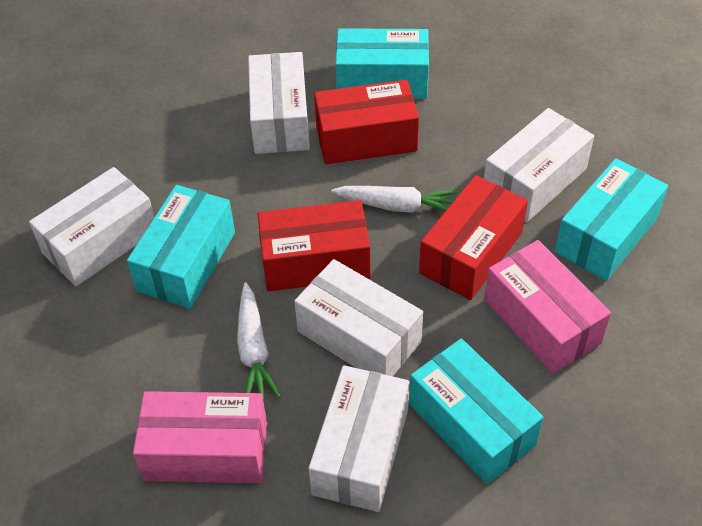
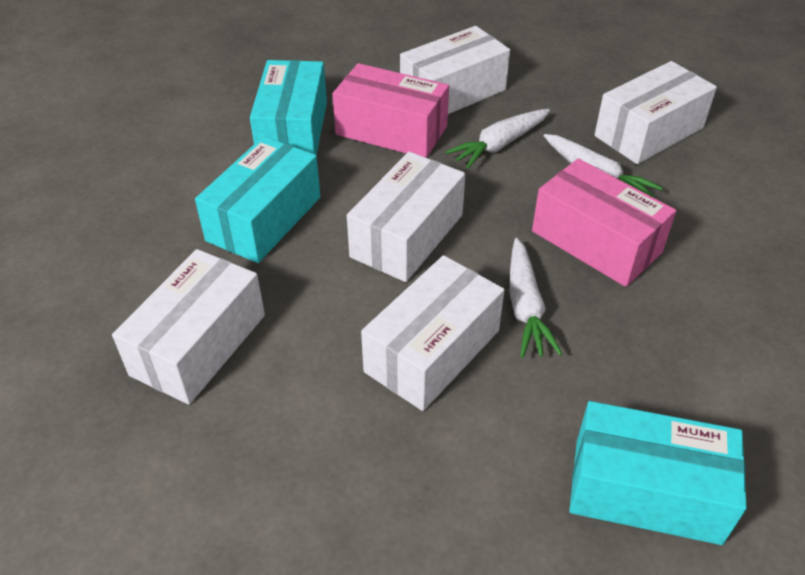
red box: 3 -> 0
turquoise box: 4 -> 3
white carrot: 2 -> 3

